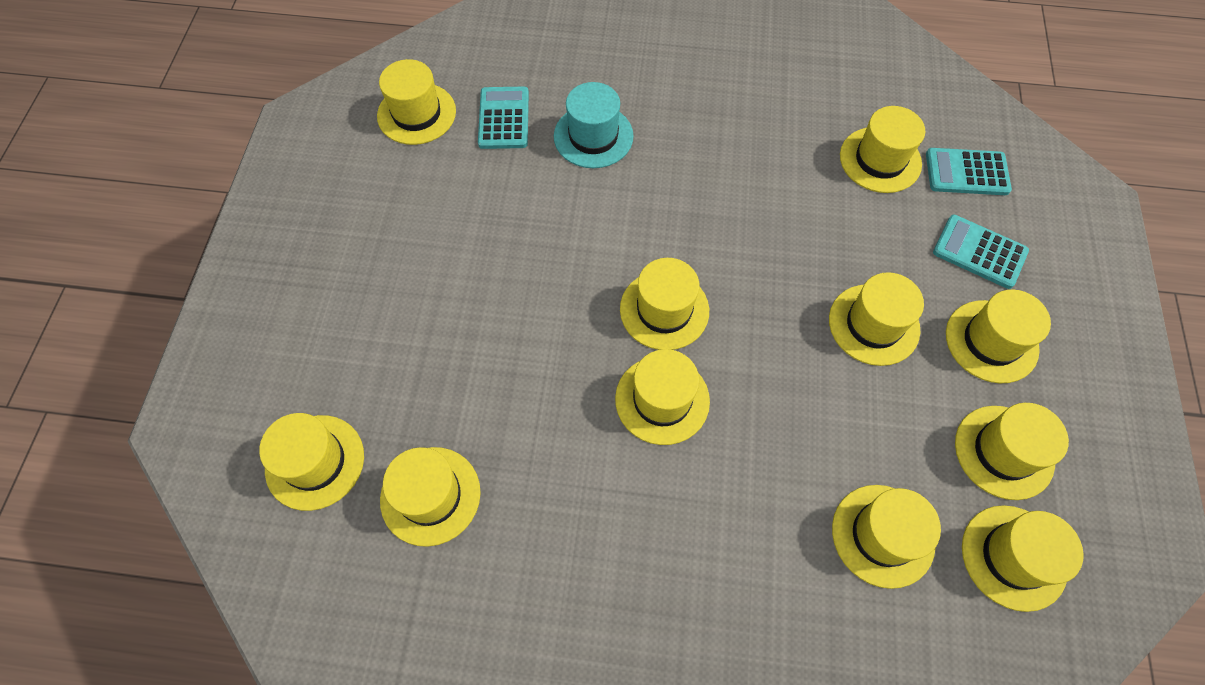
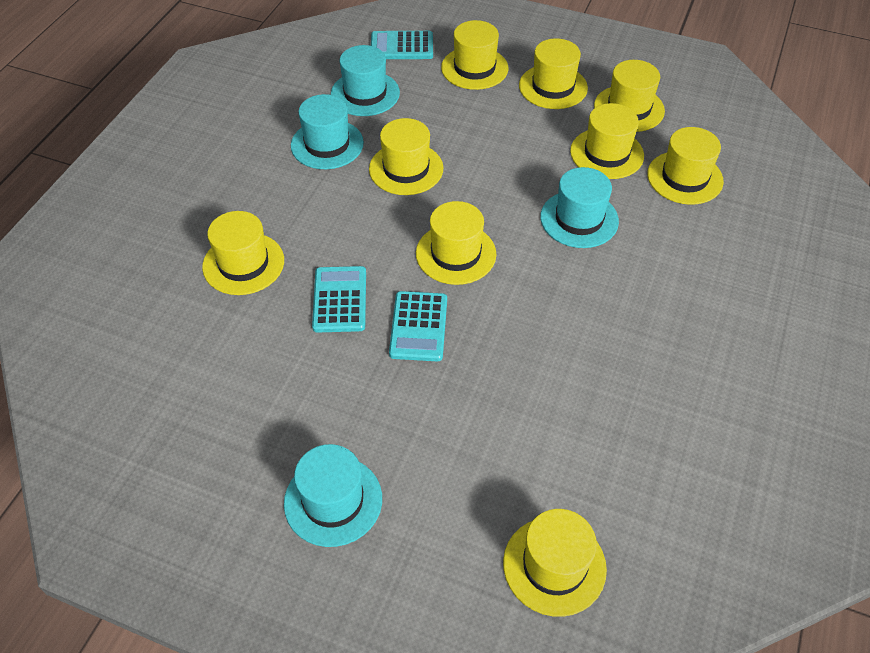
turquoise hat: 1 -> 4
yellow hat: 11 -> 9

